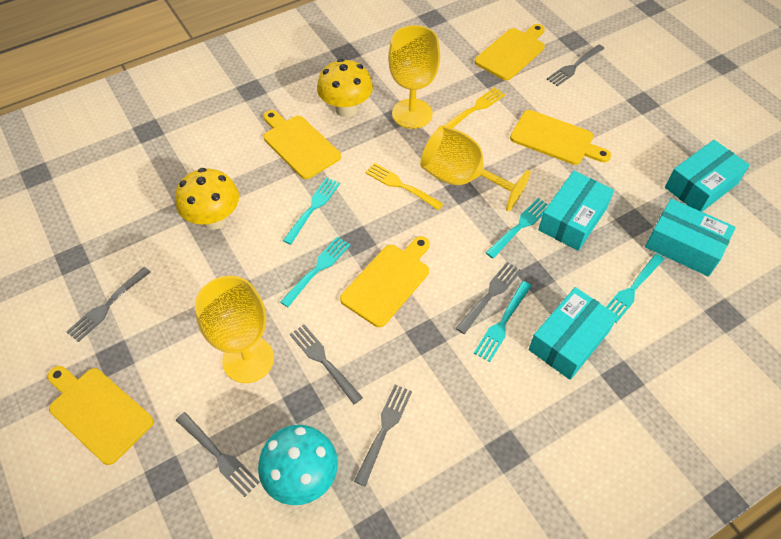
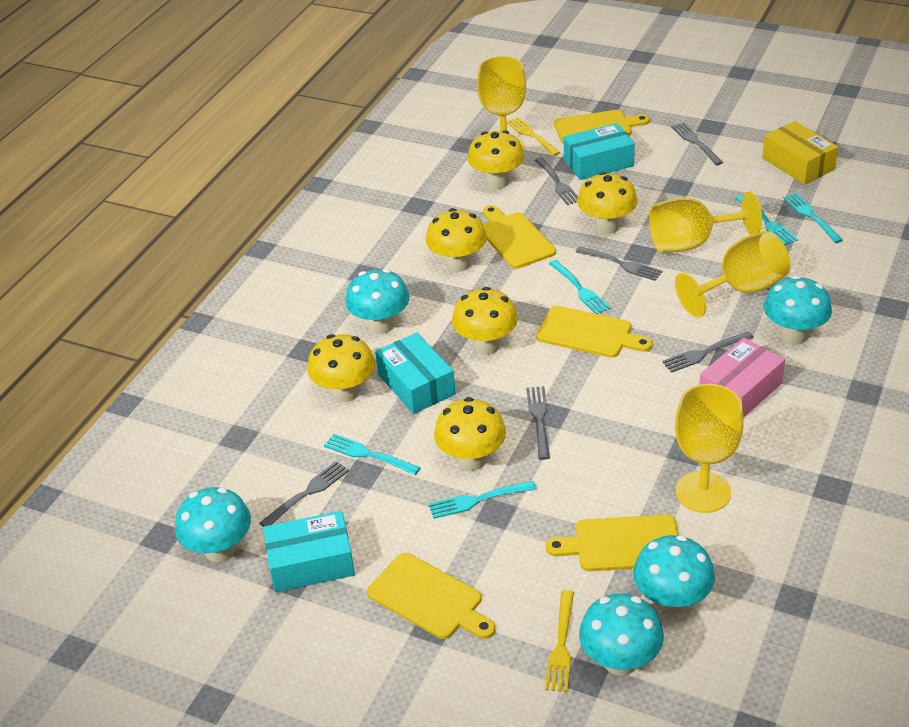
pink box: 0 -> 1
turquoise box: 4 -> 3
turquoise mushroom: 1 -> 5
yellow box: 0 -> 1
yellow goblet: 3 -> 4
yellow mushroom: 2 -> 6

